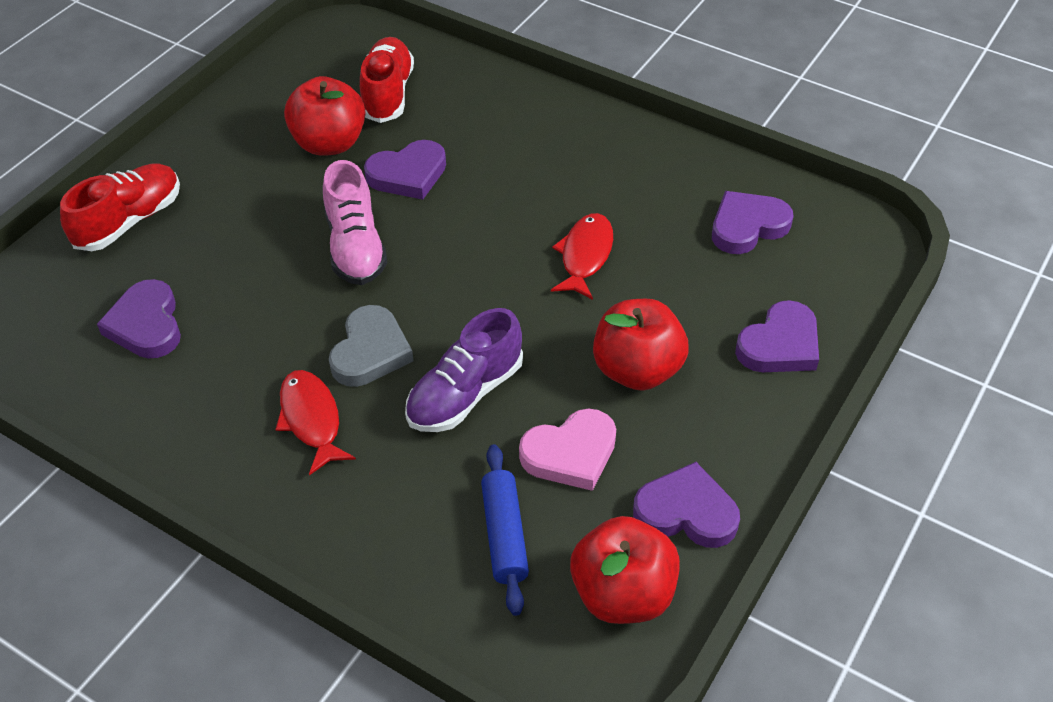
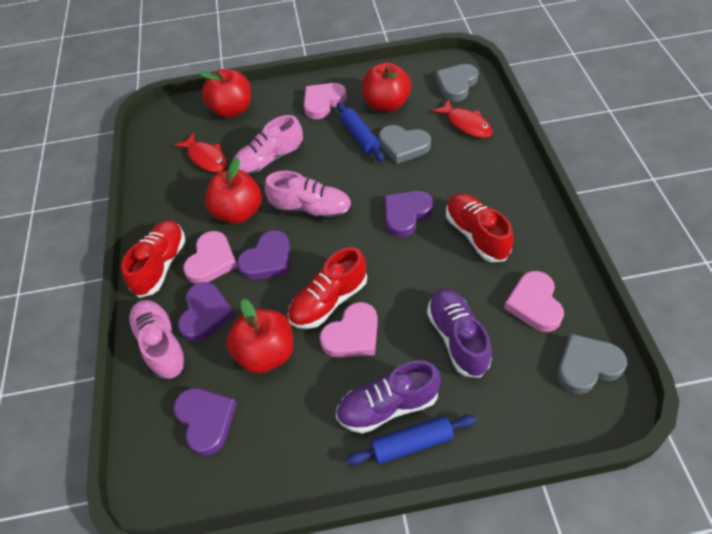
blue rolling pin: 1 -> 2
grey heart: 1 -> 3
pink heart: 1 -> 4
pink shoe: 1 -> 3
purple heart: 5 -> 4
purple shoe: 1 -> 2
red apple: 3 -> 4
red shoe: 2 -> 3

